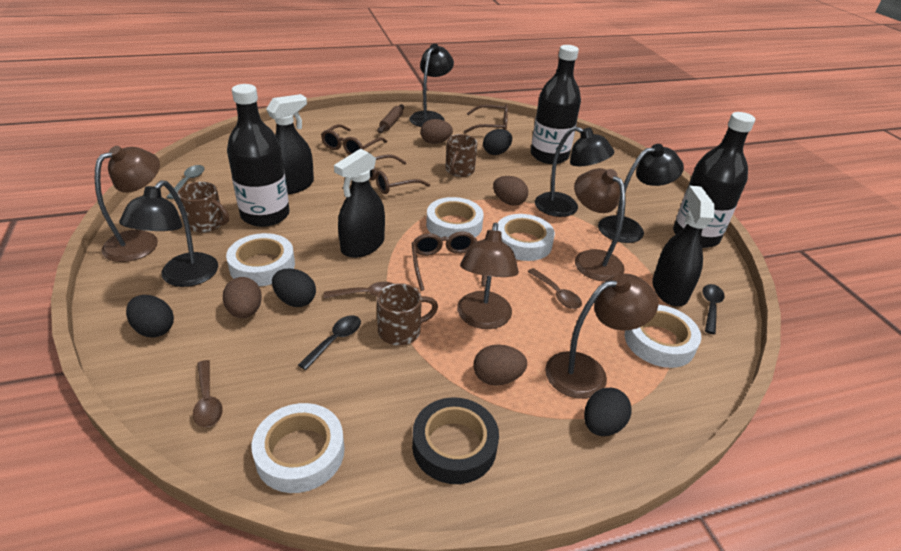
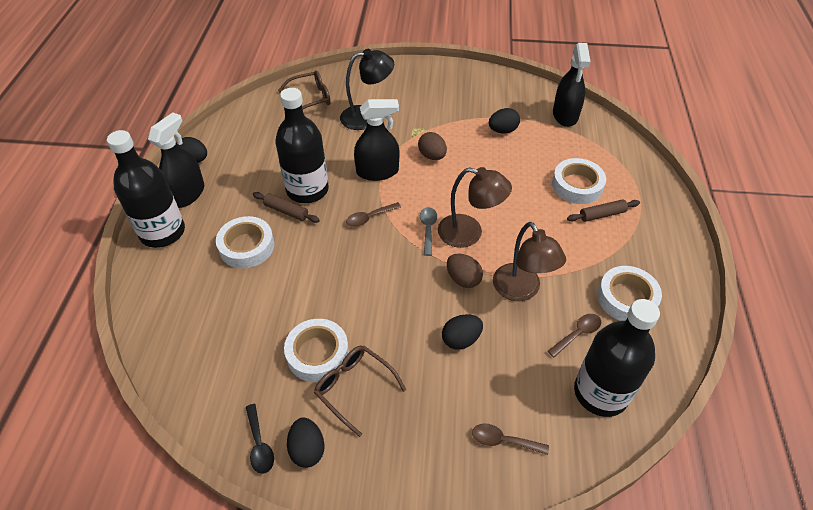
black lamp: 4 -> 1
black spoon: 2 -> 1
black tape: 1 -> 0
brown egg: 4 -> 2
brown glasses: 4 -> 2
brown lamp: 4 -> 2
brown mug: 3 -> 0
brown rolling pin: 1 -> 2
white tape: 5 -> 4

